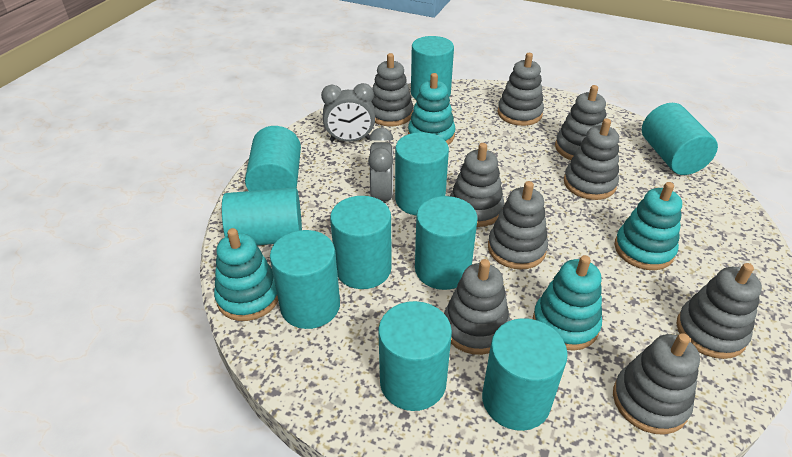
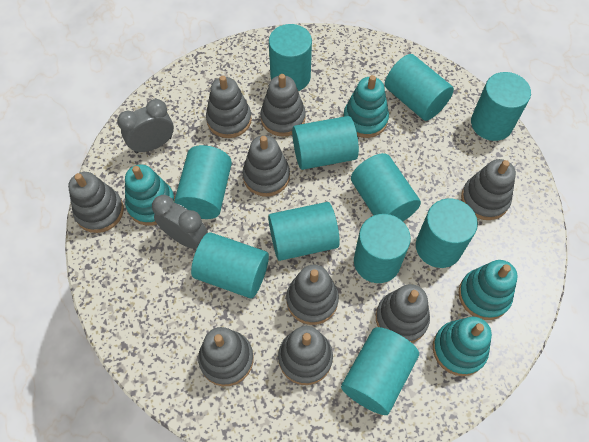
turquoise cylinder: 10 -> 11

